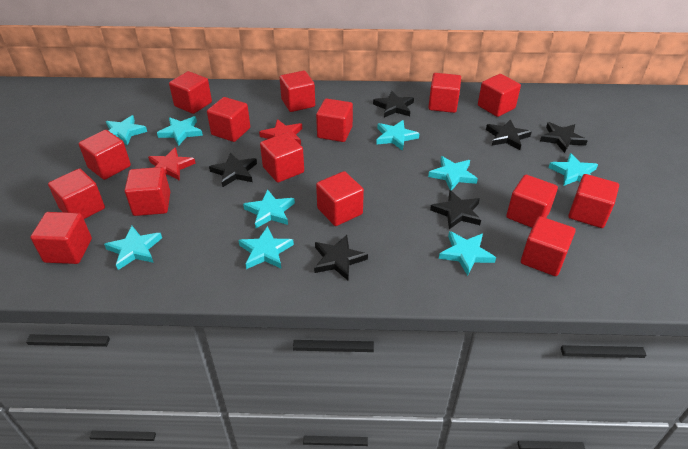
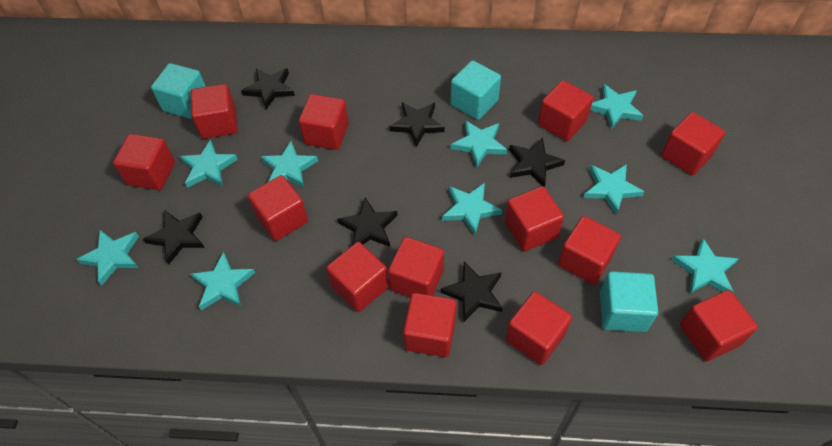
red cube: 15 -> 13
red star: 2 -> 0
turquoise cube: 0 -> 3

